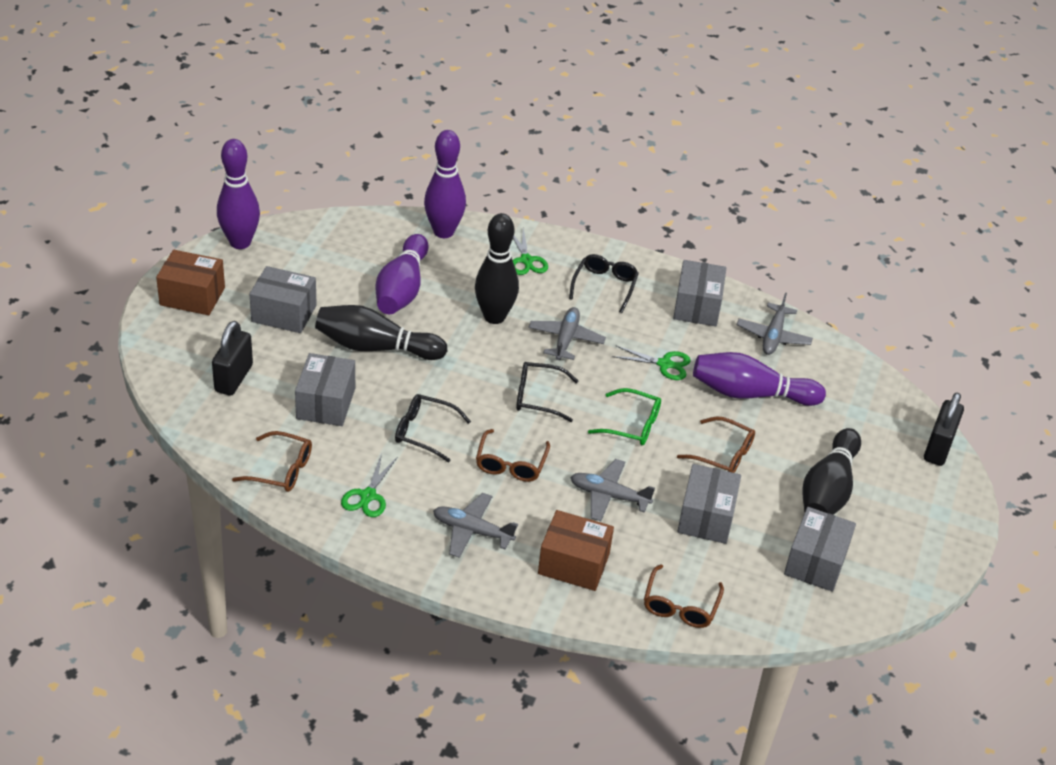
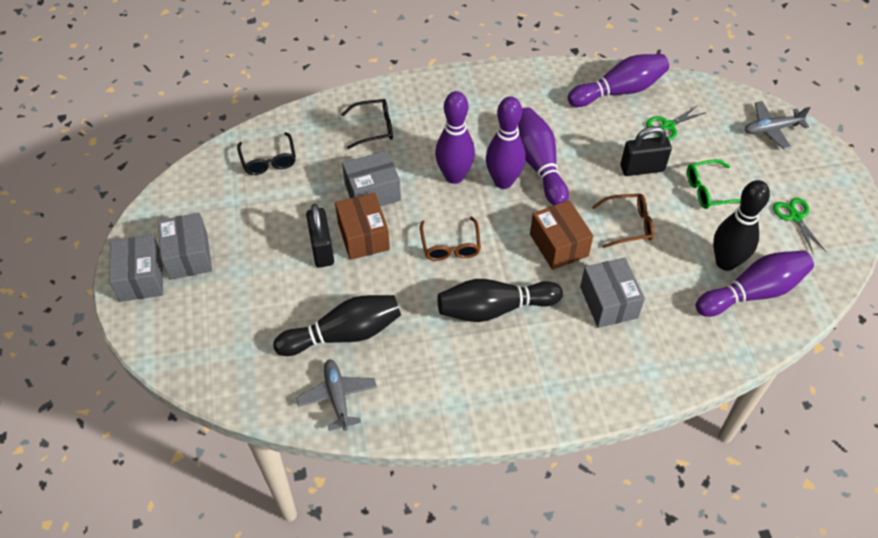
black glasses: 3 -> 2
brown glasses: 4 -> 2
green scissors: 3 -> 2
grey box: 5 -> 4
grey plane: 4 -> 2
purple bowling pin: 4 -> 5

